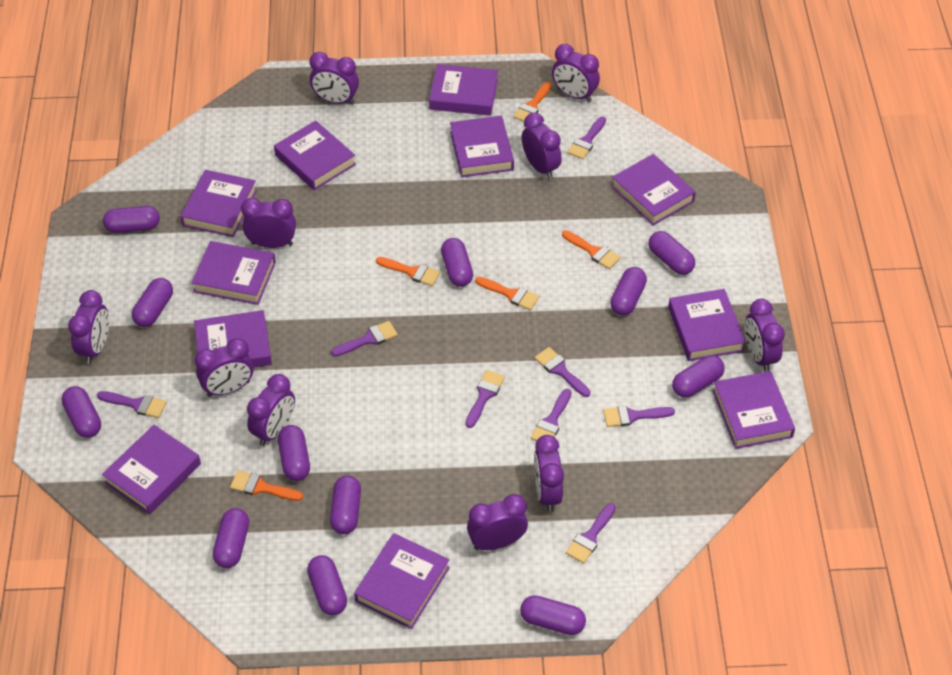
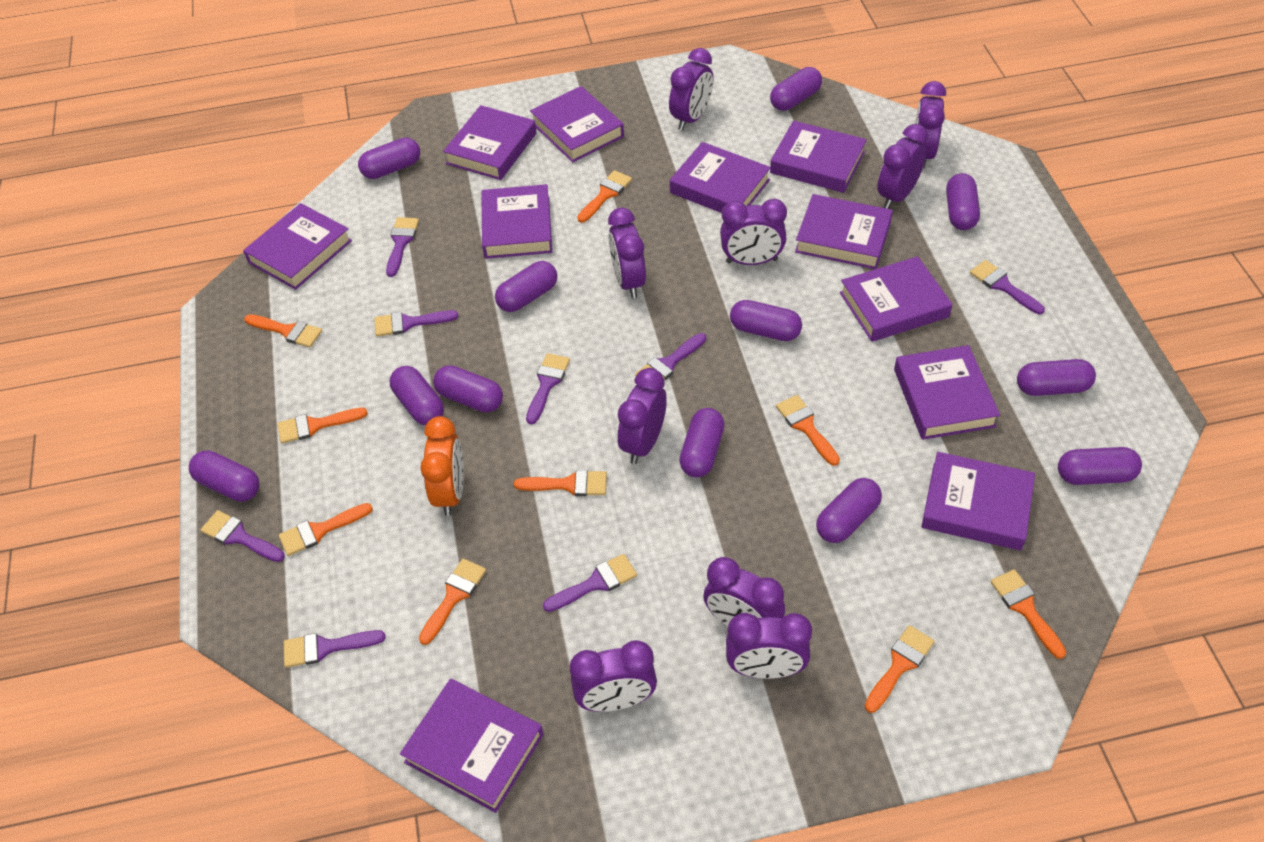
orange brush: 5 -> 9
orange clock: 0 -> 1
purple clock: 10 -> 9

